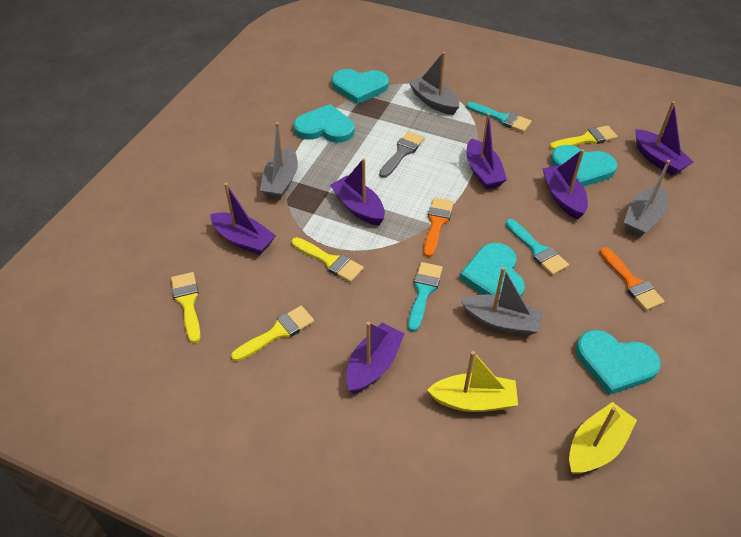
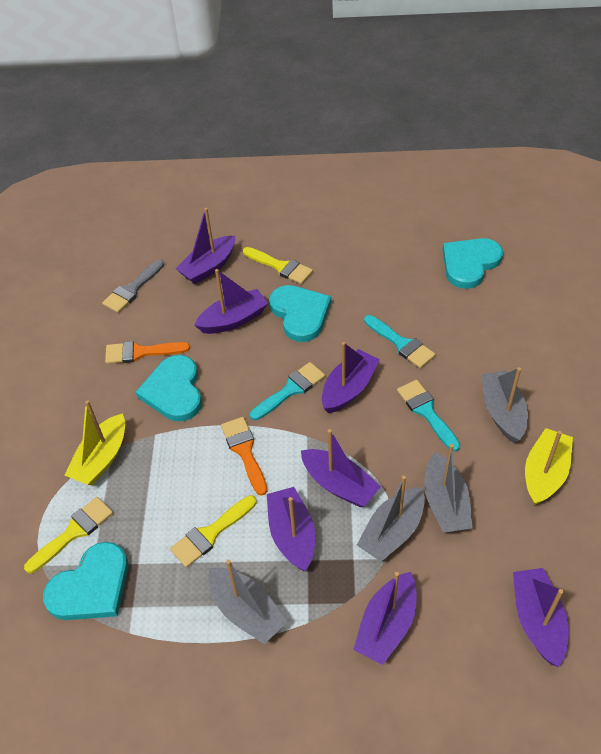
purple boat: 6 -> 7
turquoise heart: 5 -> 4
yellow brush: 4 -> 3

